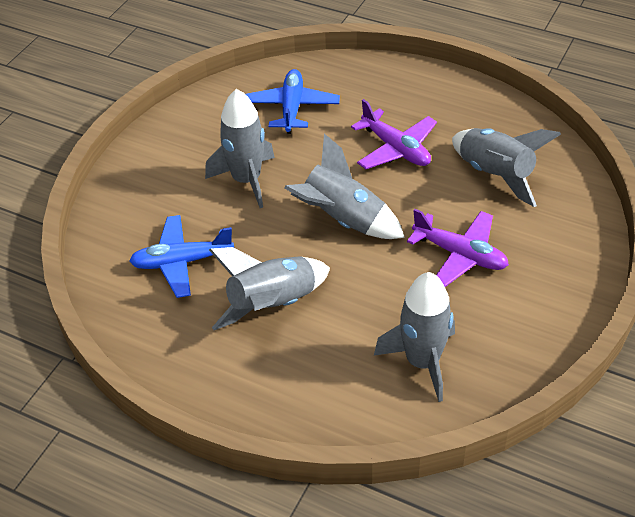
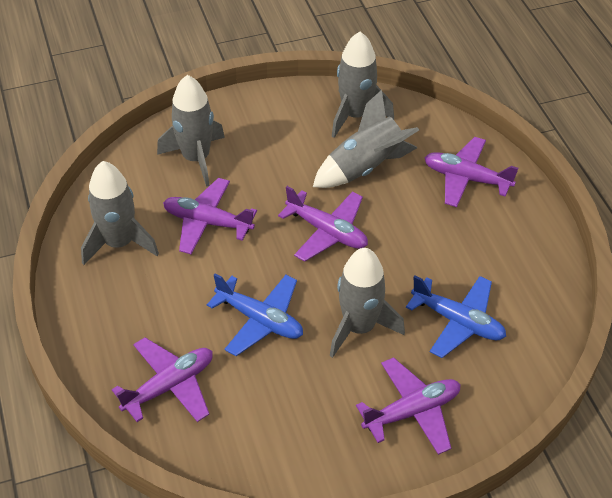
purple plane: 2 -> 5

